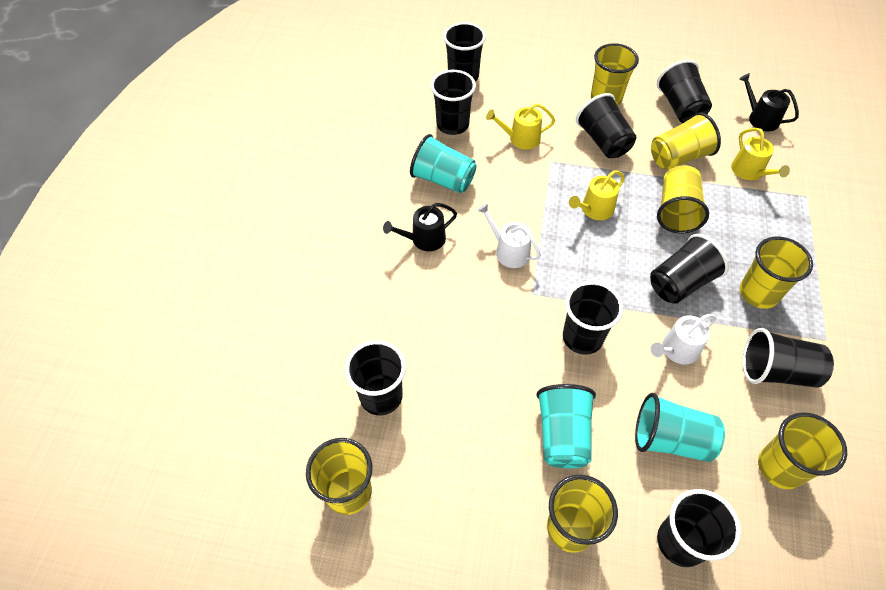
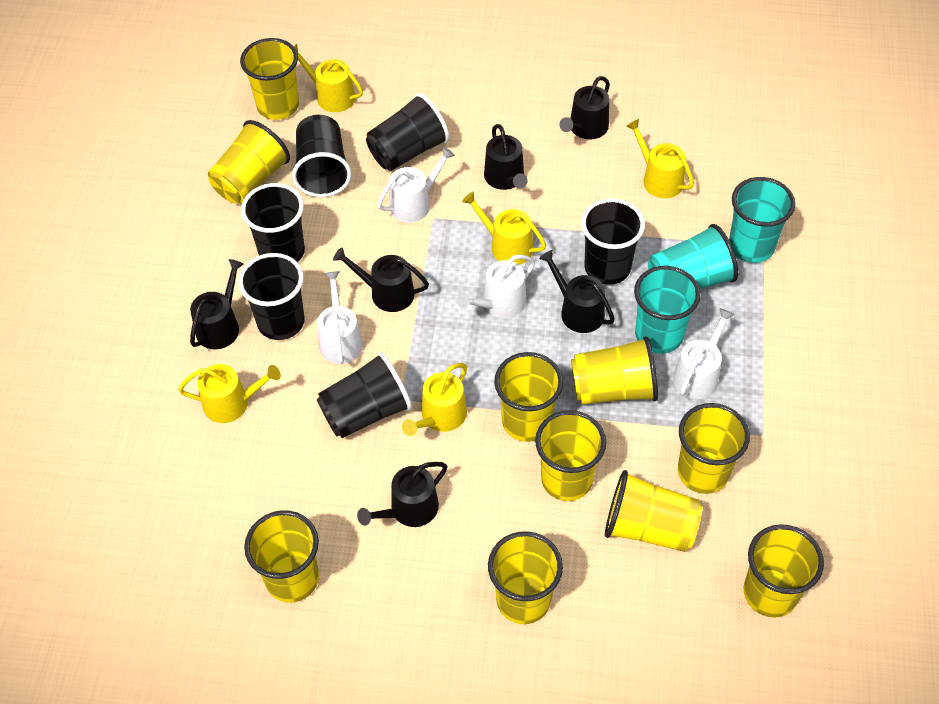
black cup: 9 -> 6
black watering can: 2 -> 6
white watering can: 2 -> 4
yellow cup: 7 -> 10
yellow watering can: 3 -> 5

